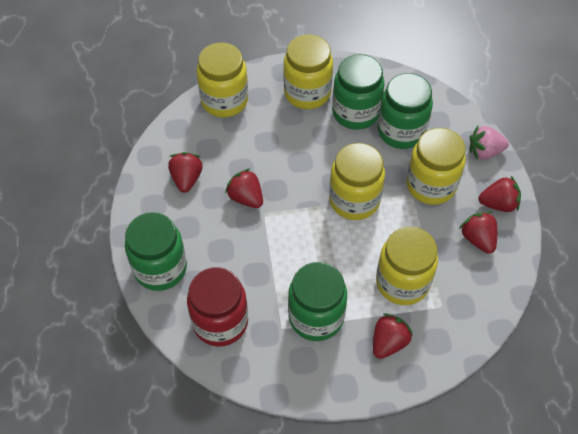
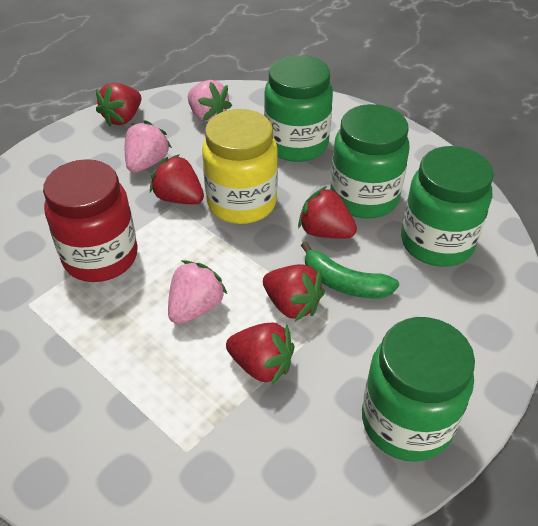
green banana: 0 -> 1
pink strawberry: 1 -> 3
yellow jar: 5 -> 1

